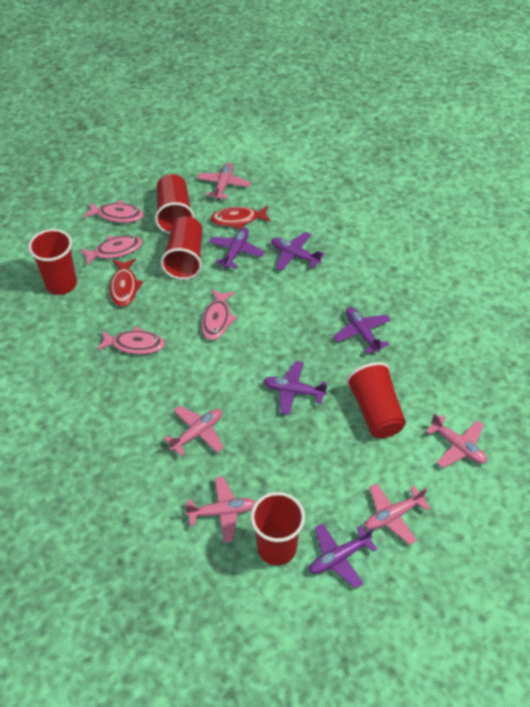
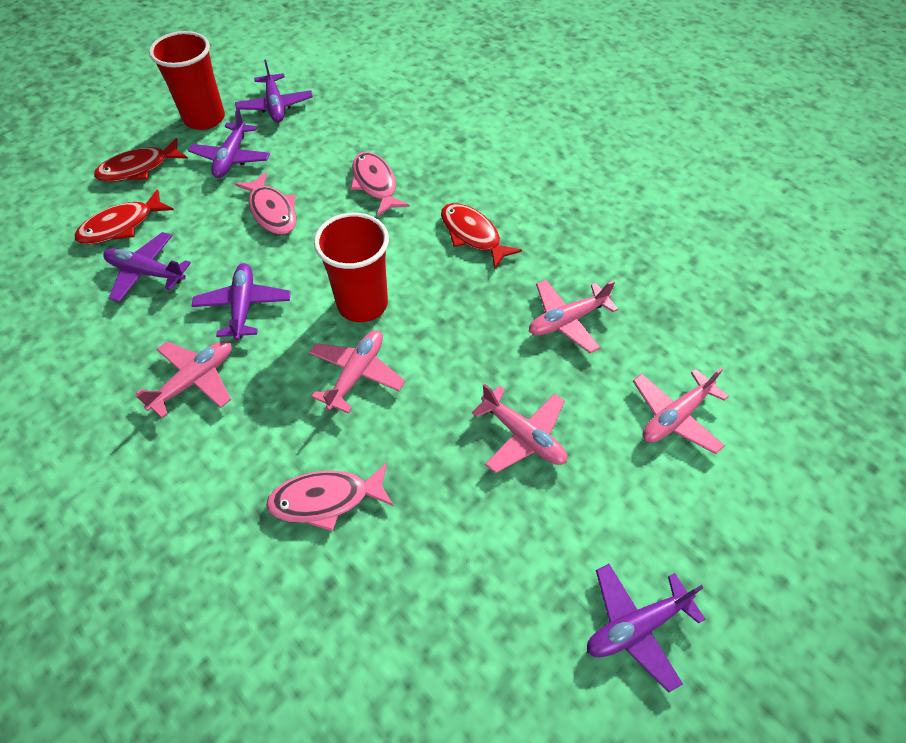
pink fish: 4 -> 3
red cup: 5 -> 2
red fish: 2 -> 3

